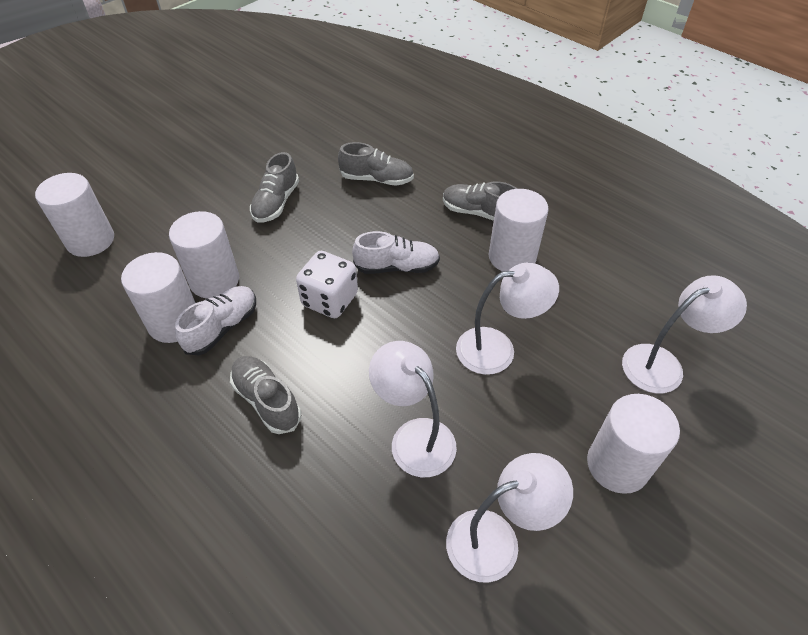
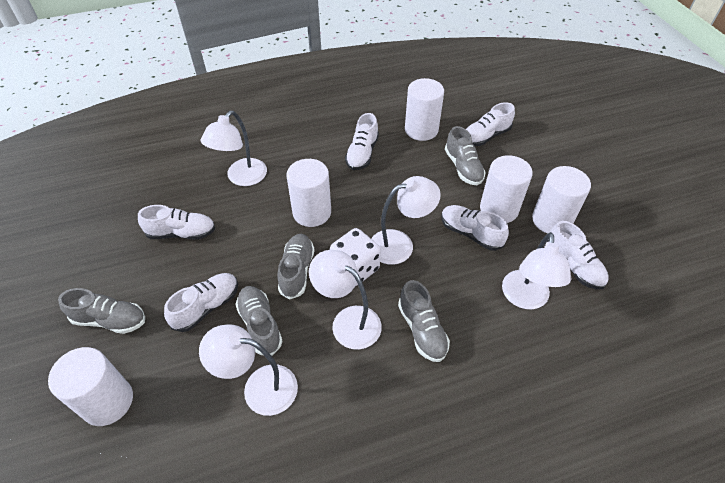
grey shoe: 4 -> 5
white lamp: 4 -> 5
white shoe: 2 -> 6

